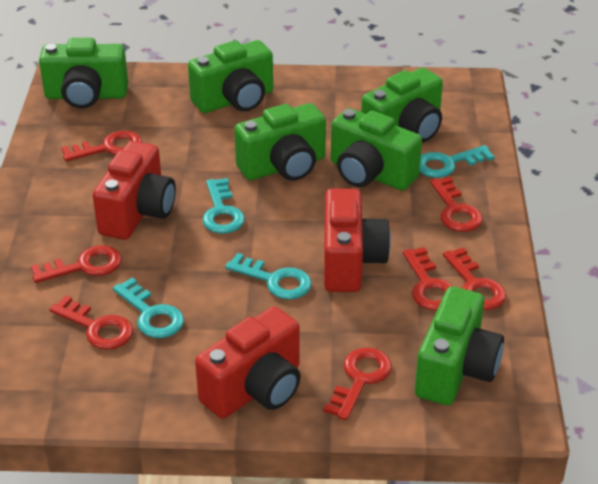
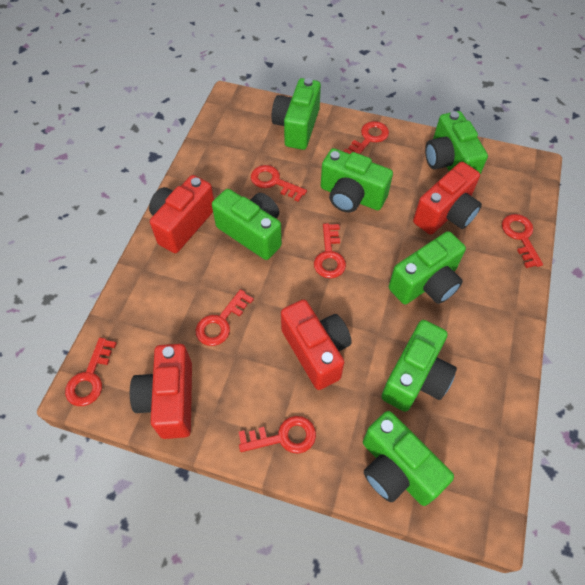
green camera: 6 -> 7
red camera: 3 -> 4
turquoise key: 4 -> 0

